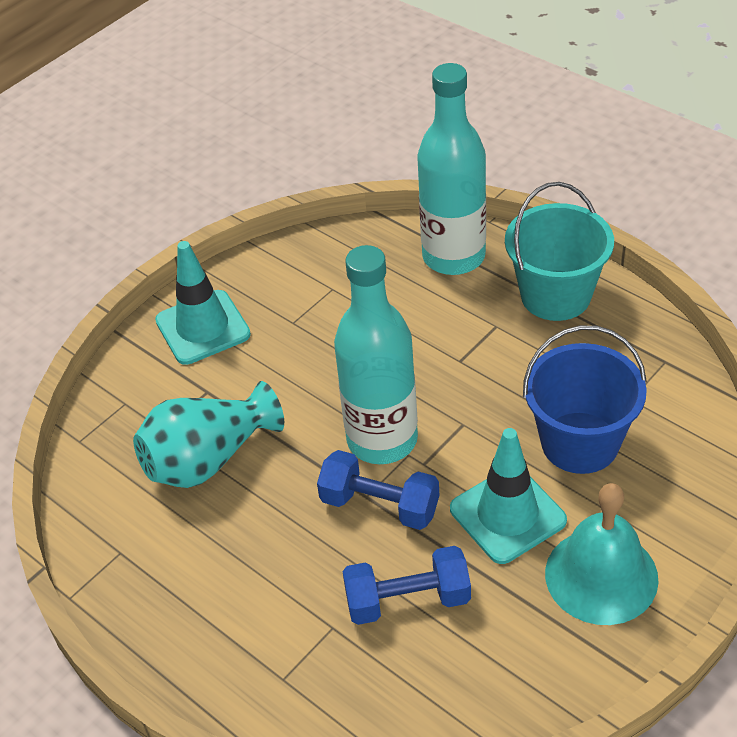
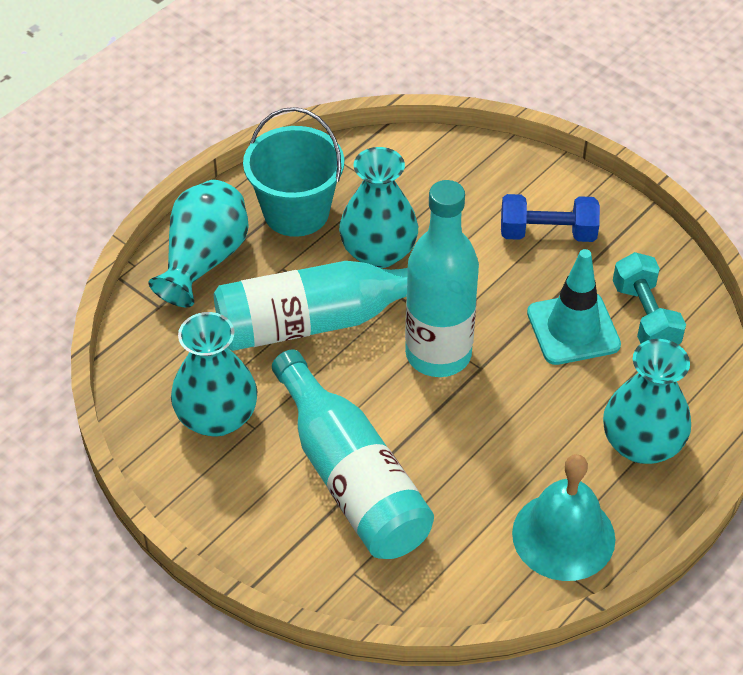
blue bucket: 1 -> 0
blue dumbbell: 2 -> 1
turquoise bottle: 2 -> 3
turquoise dumbbell: 0 -> 1
turquoise traffic cone: 2 -> 1
turquoise vase: 1 -> 4

